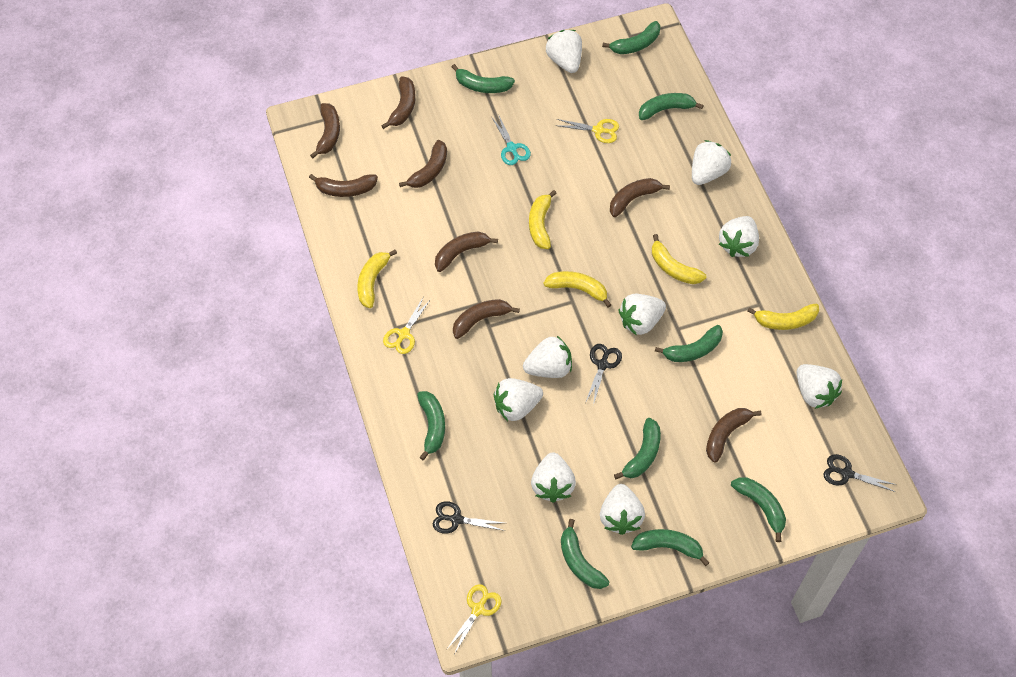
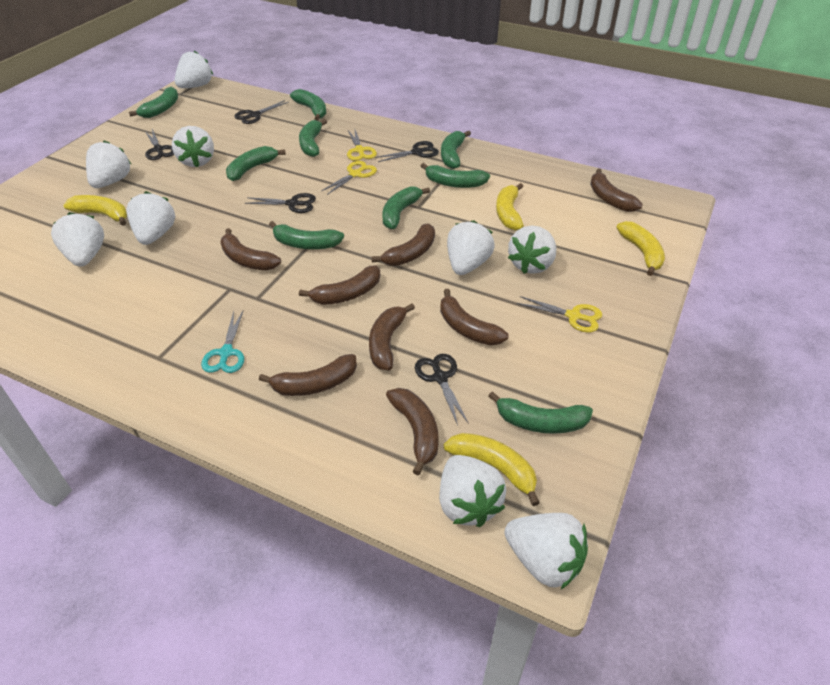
black scissors: 3 -> 5
yellow banana: 5 -> 4

